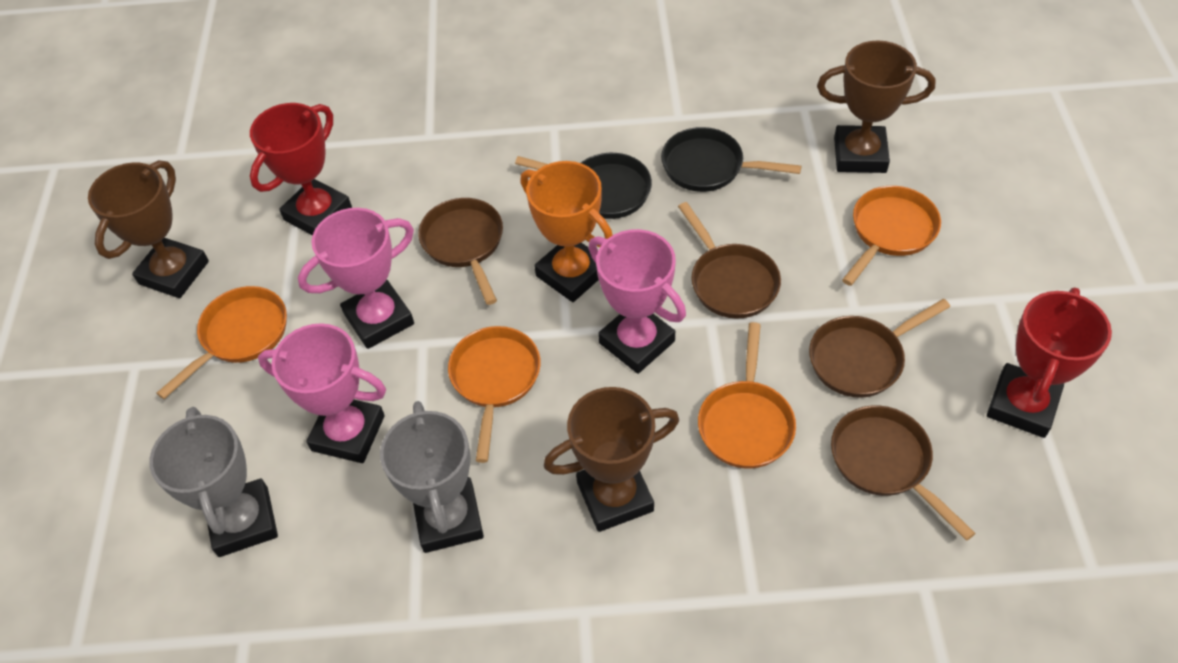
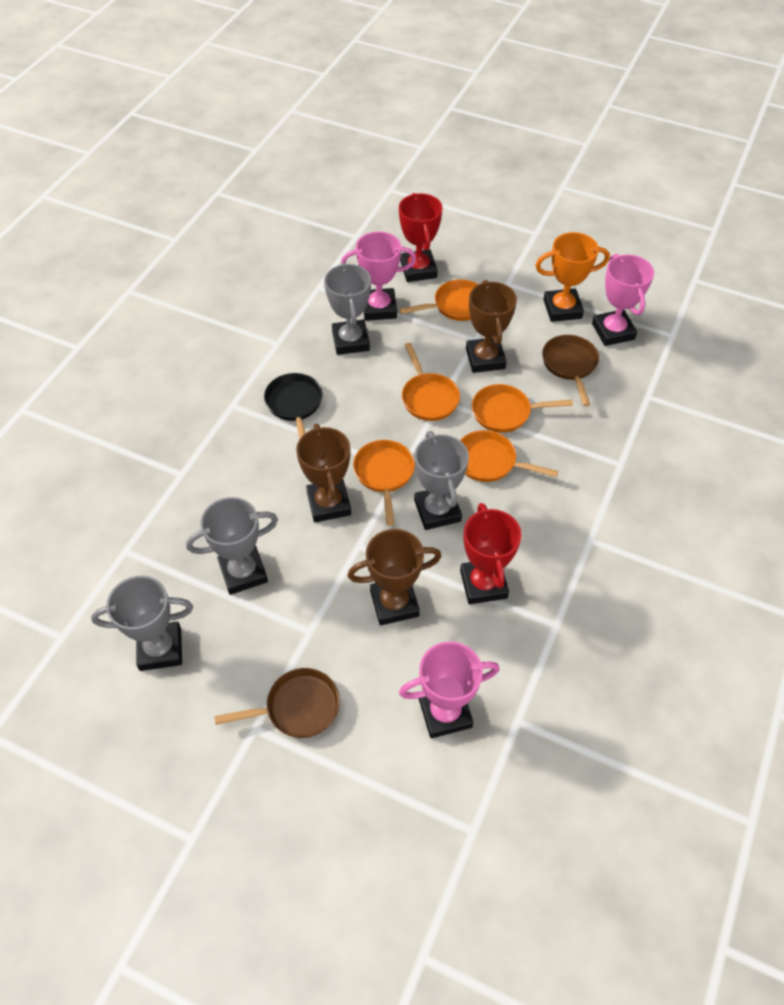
black pan: 2 -> 1
brown pan: 4 -> 2
grey trophy: 2 -> 4
orange pan: 4 -> 5

